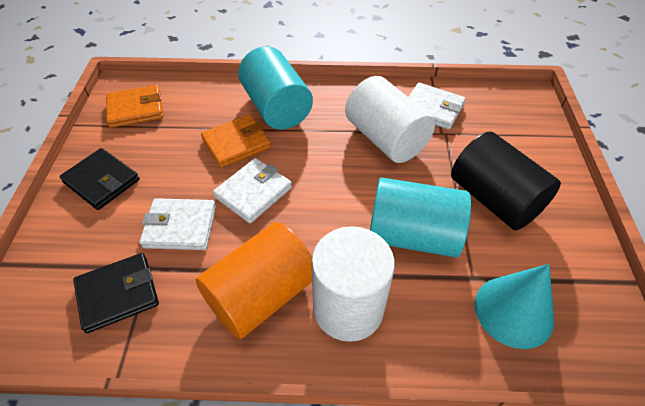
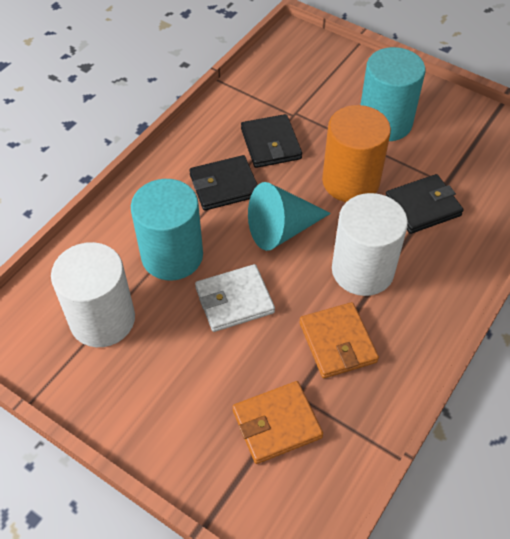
black cylinder: 1 -> 0
black wallet: 2 -> 3
white wallet: 3 -> 1

